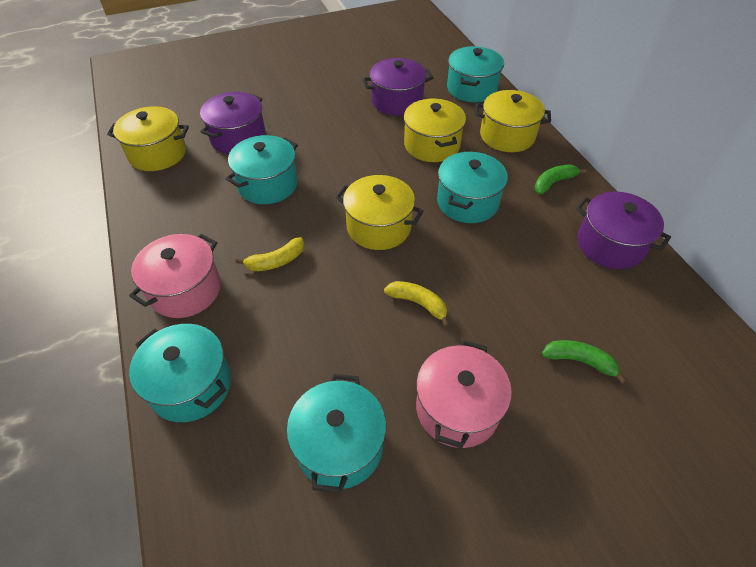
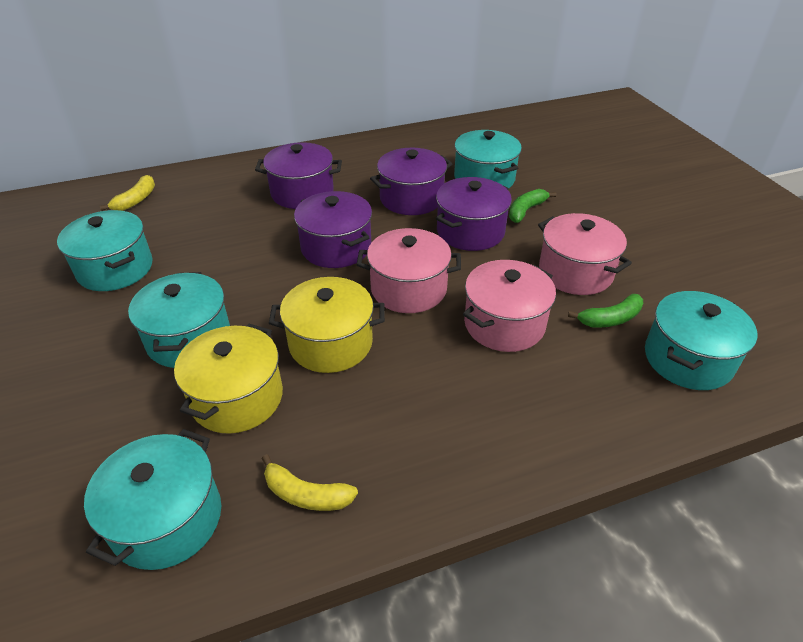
pink pot: 2 -> 3
purple pot: 3 -> 4
yellow pot: 4 -> 2

